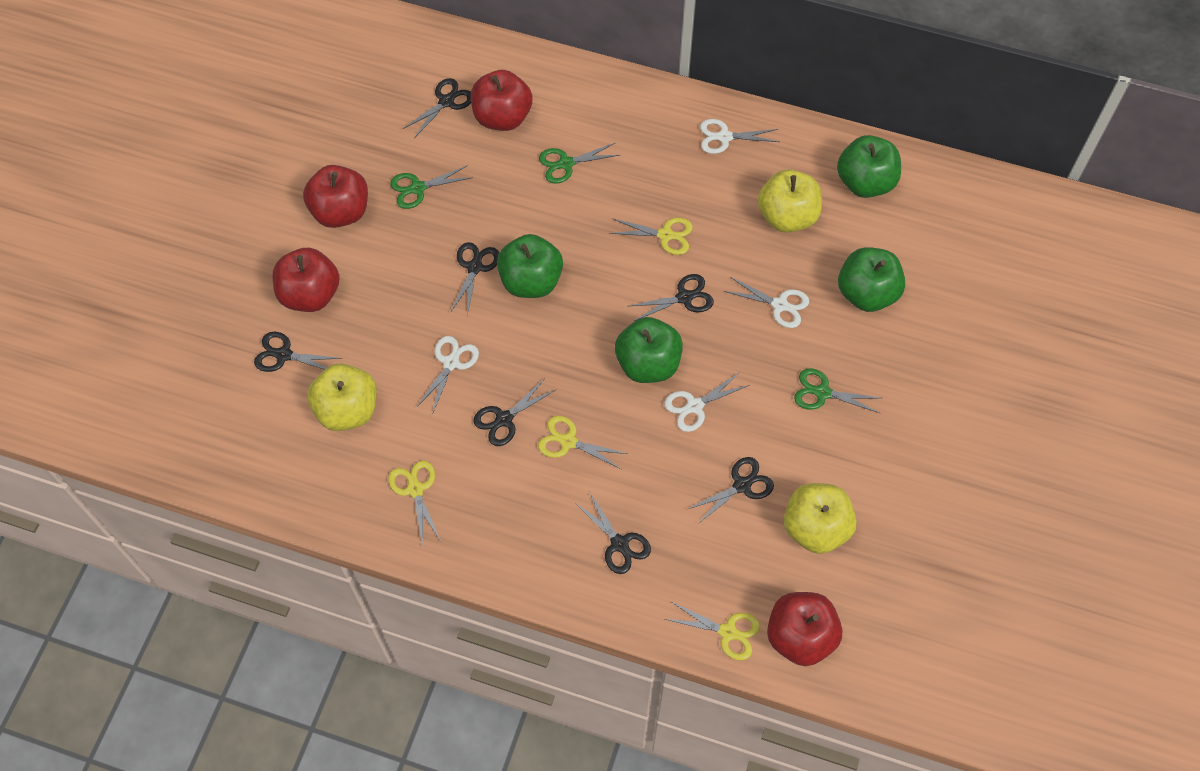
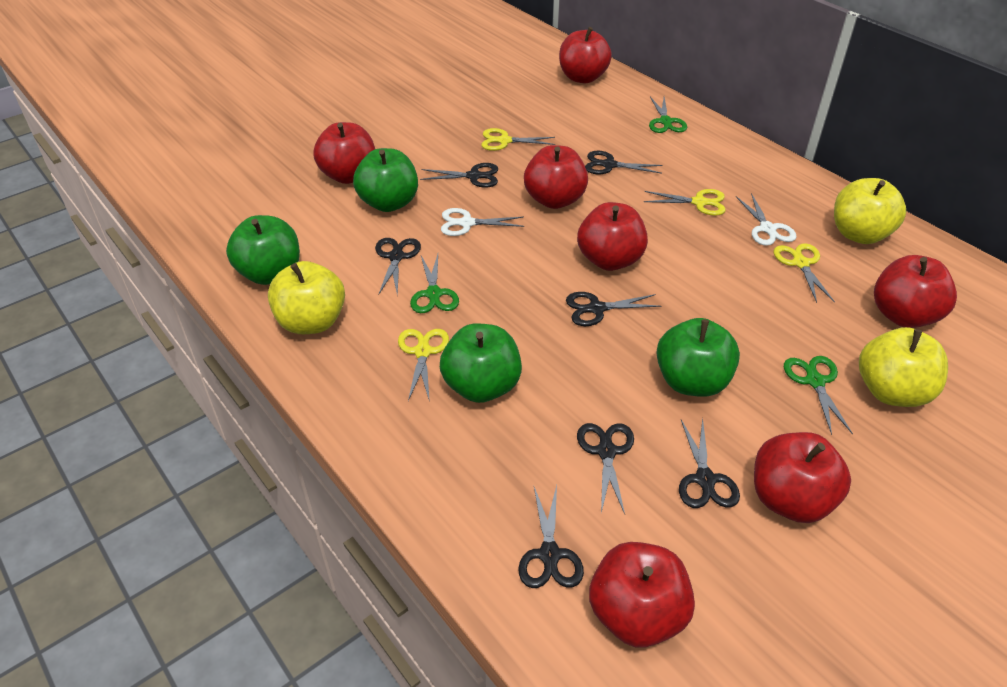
red apple: 4 -> 7
white scissors: 4 -> 2

